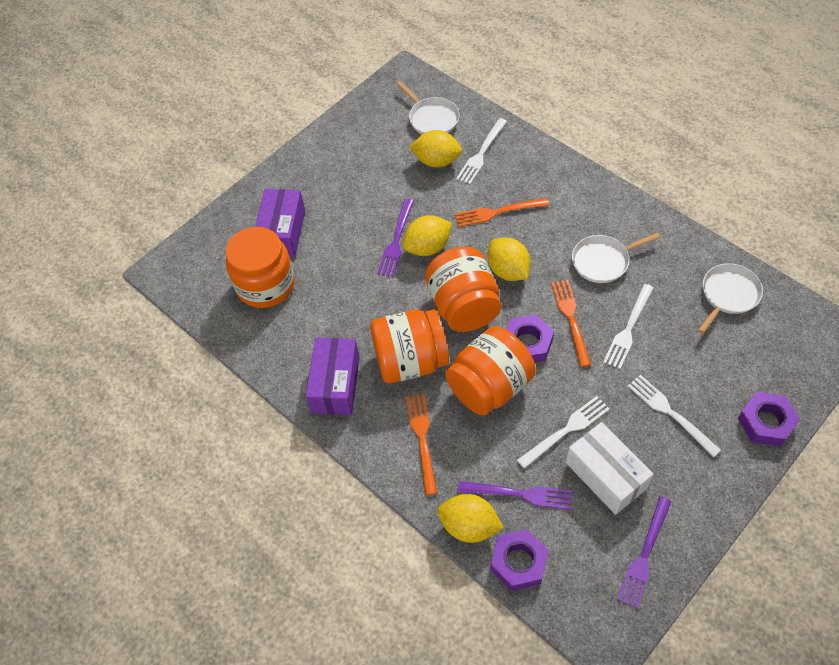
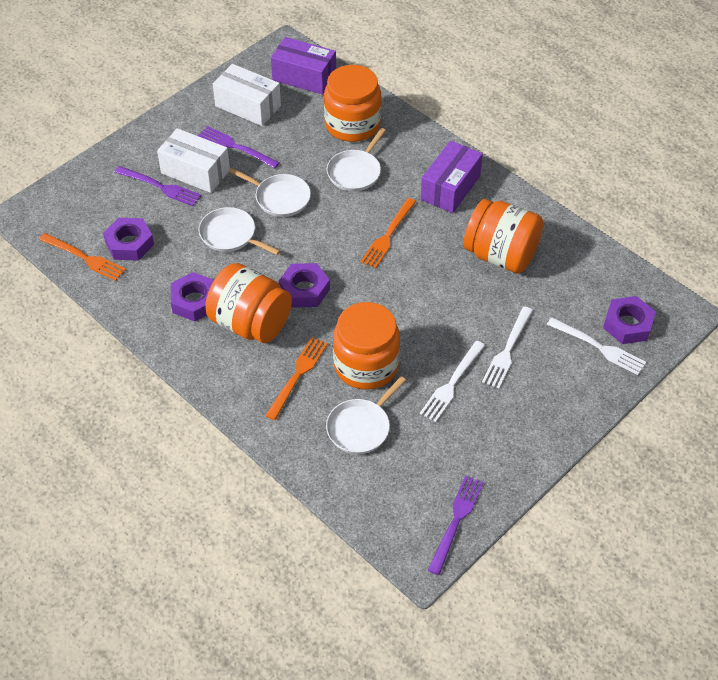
purple nut: 3 -> 4
white box: 1 -> 2
white fork: 4 -> 3
white pan: 3 -> 4
yellow lemon: 4 -> 0

